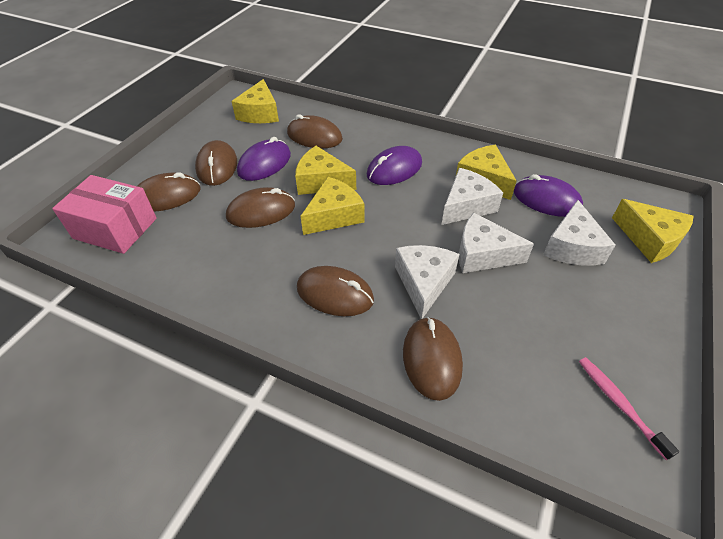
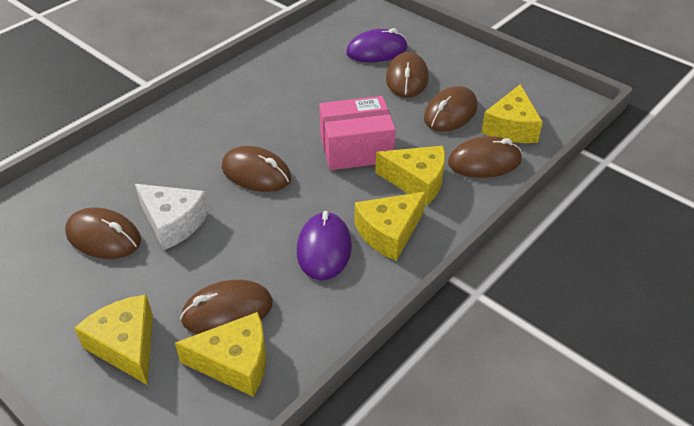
pink toothbrush: 1 -> 0
purple mouse: 3 -> 2
white cheese: 4 -> 1

